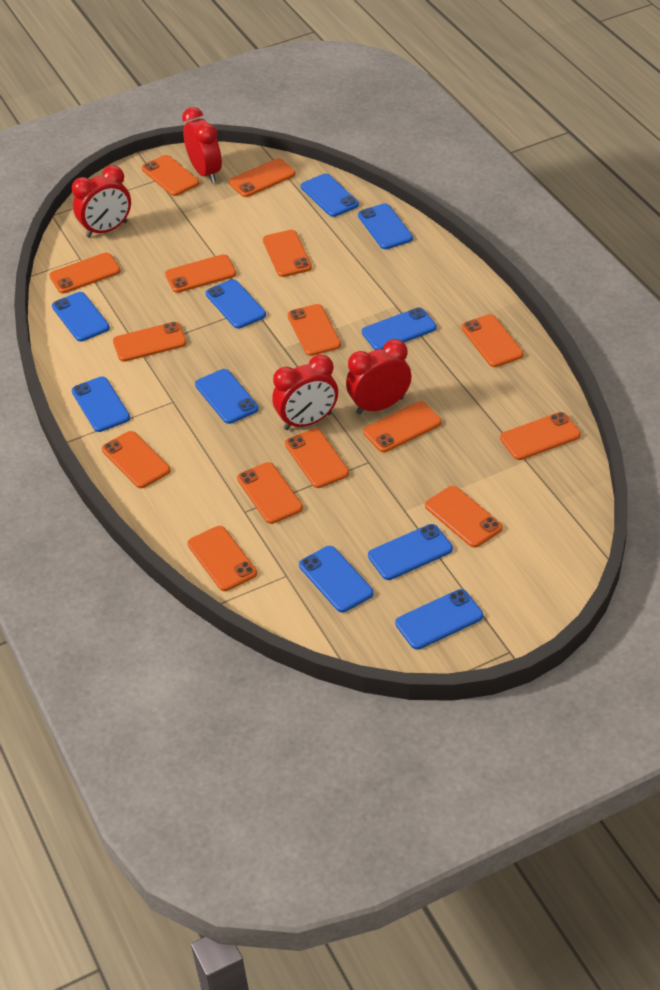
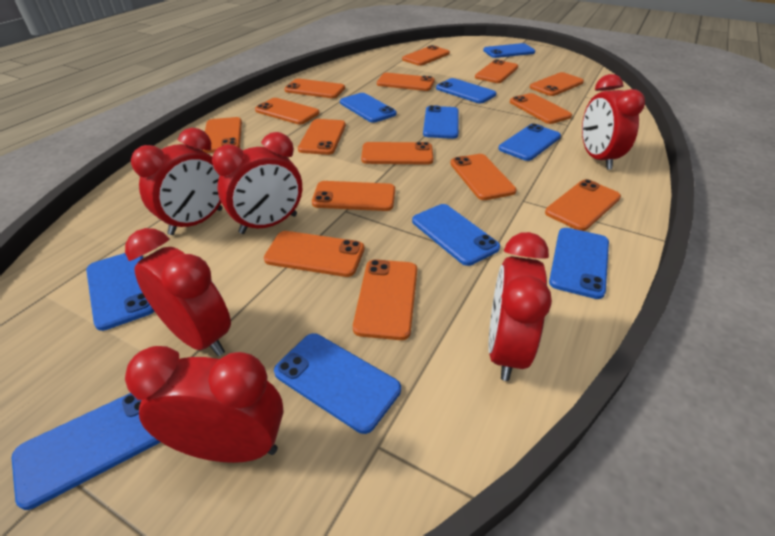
red clock: 4 -> 6

